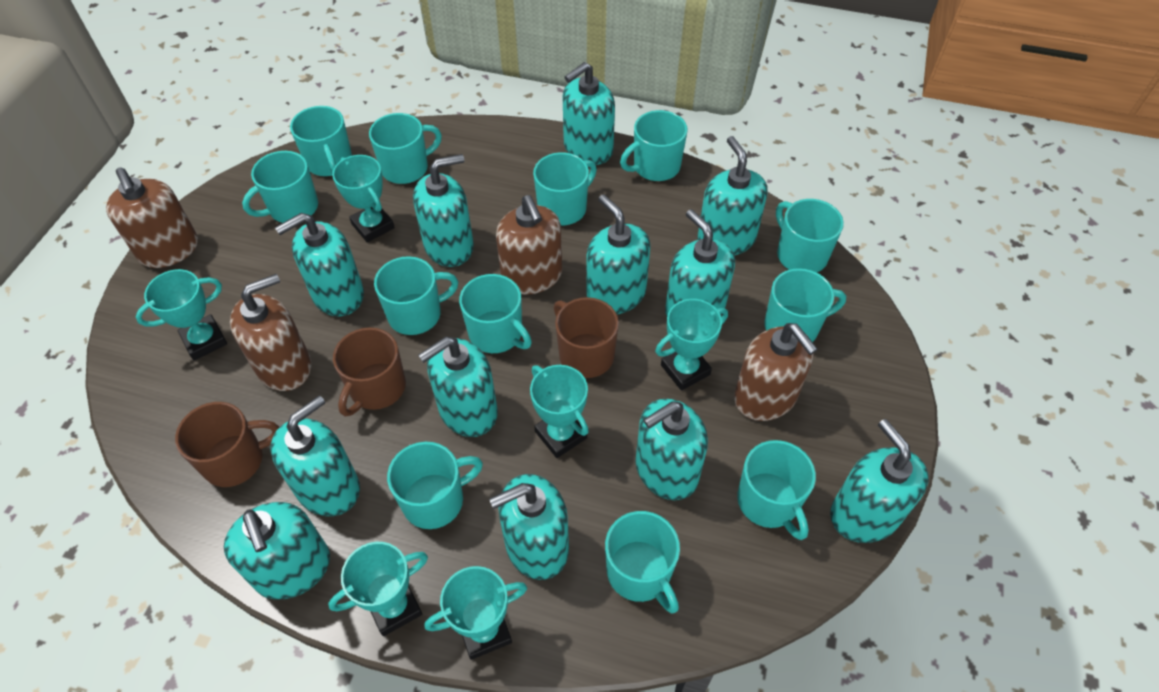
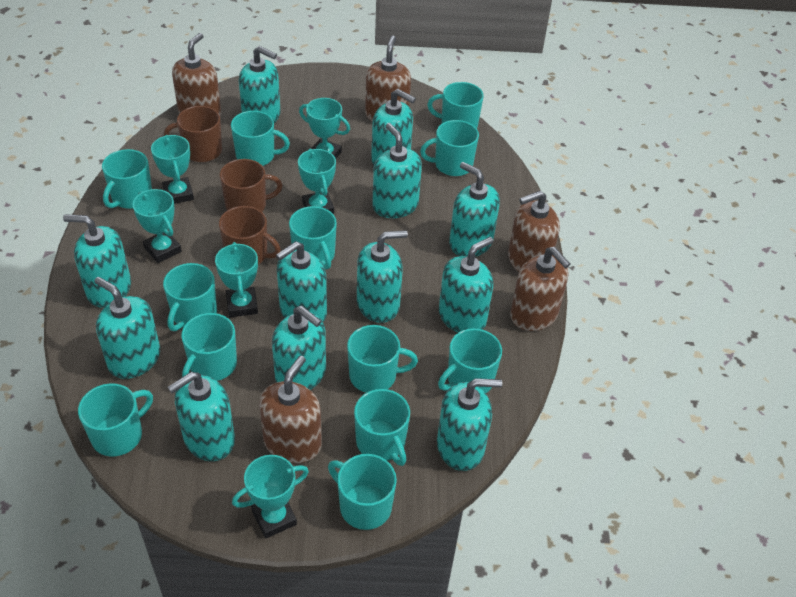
brown soap dispenser: 4 -> 5

